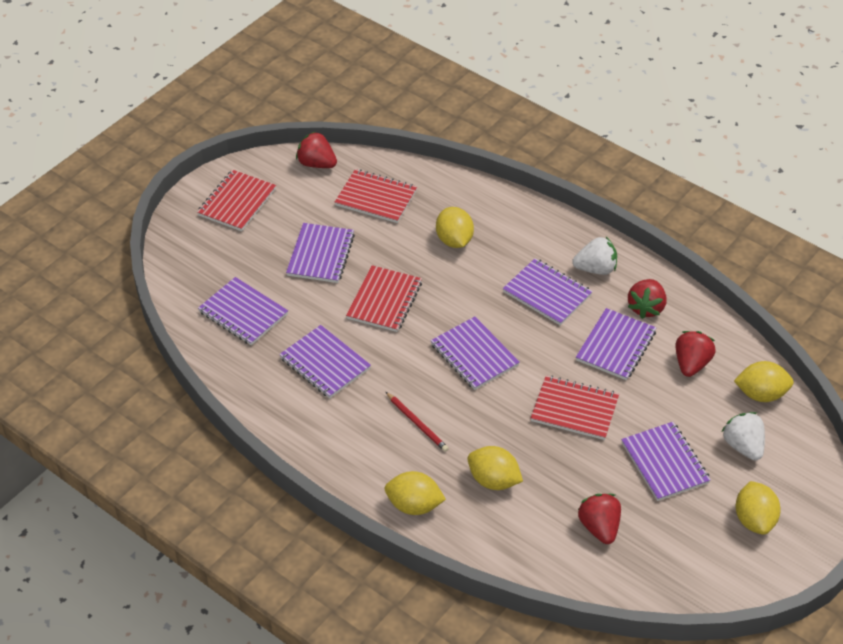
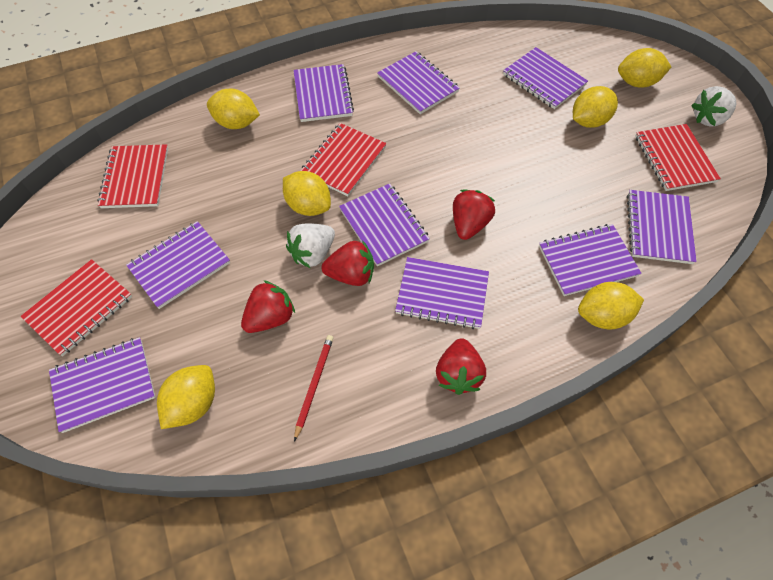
purple notebook: 7 -> 9
yellow lemon: 5 -> 6

